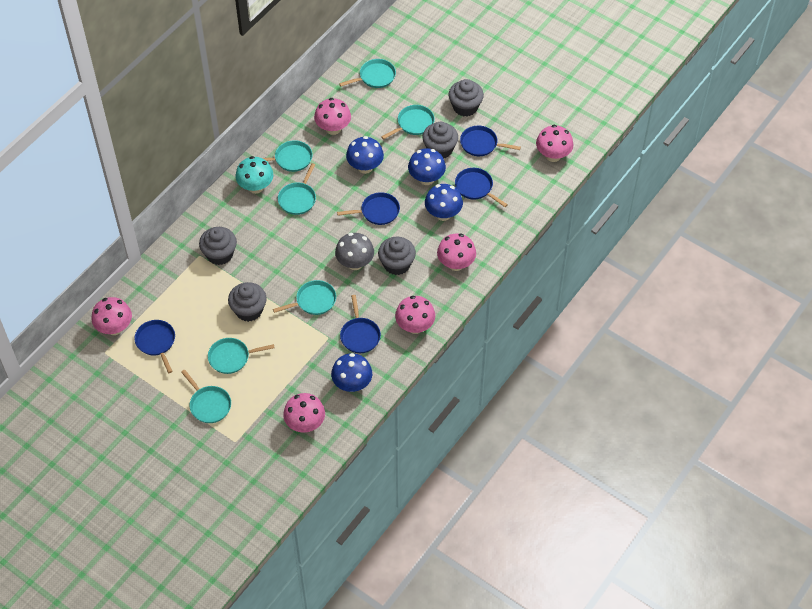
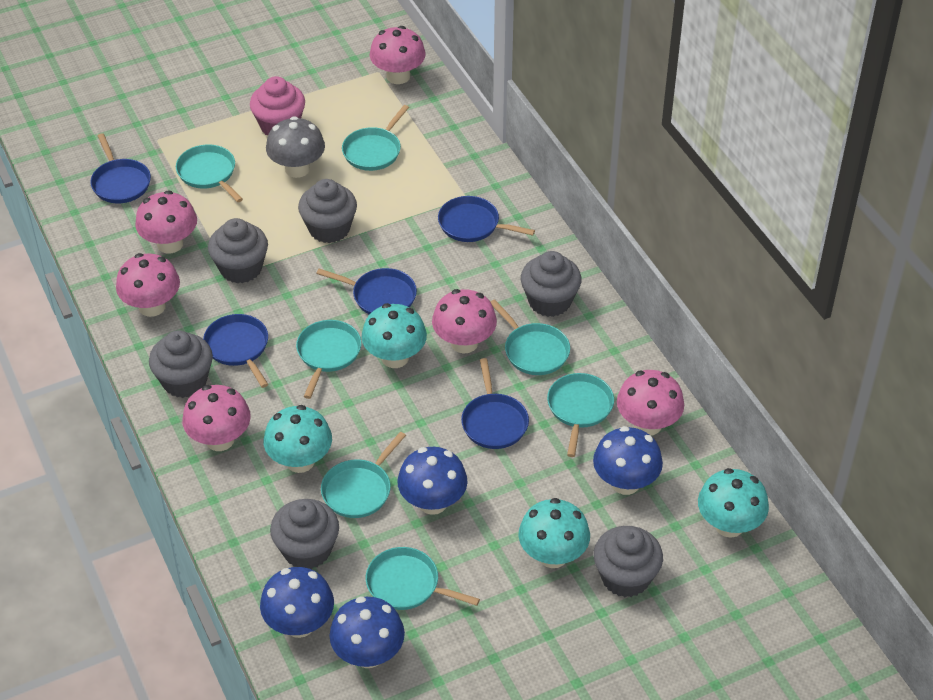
grey cupcake: 5 -> 6
pink cupcake: 0 -> 1
turquoise mushroom: 1 -> 4

